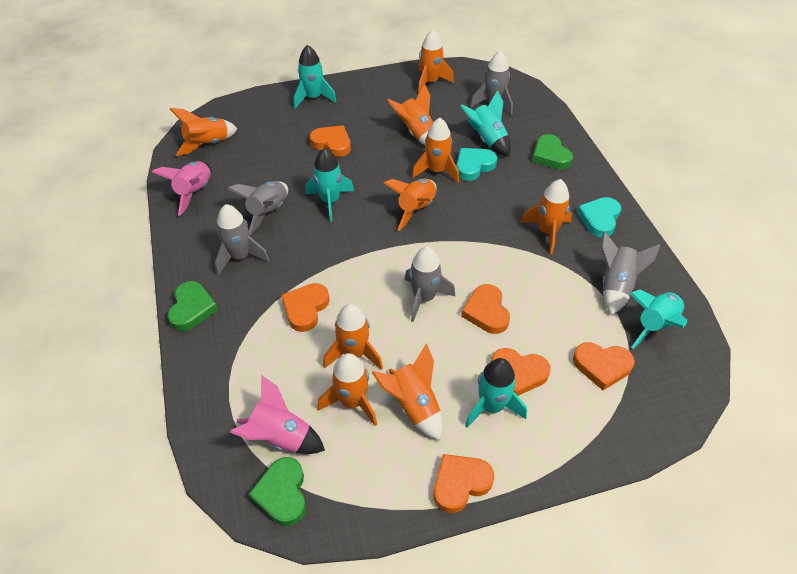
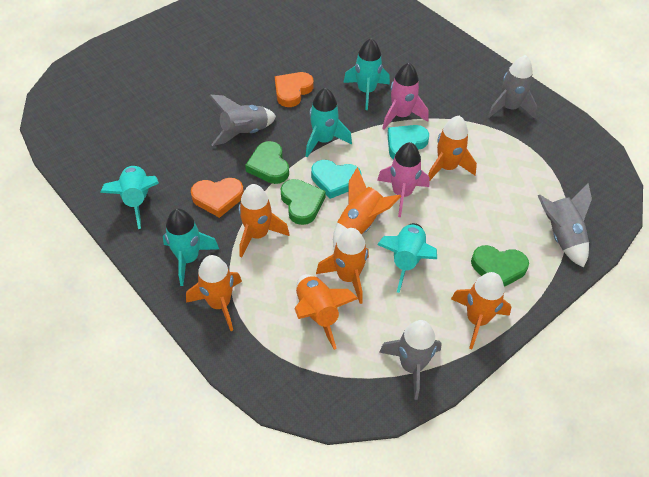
grey rocket: 5 -> 4
orange heart: 6 -> 2
orange rocket: 9 -> 7

